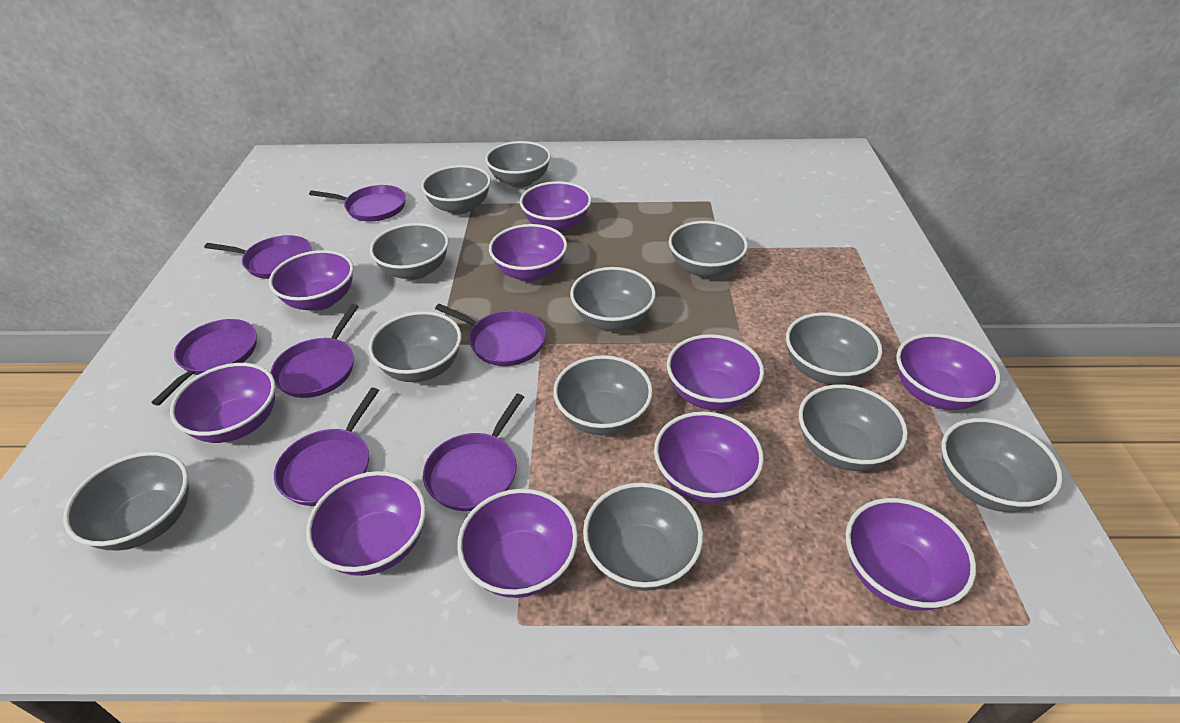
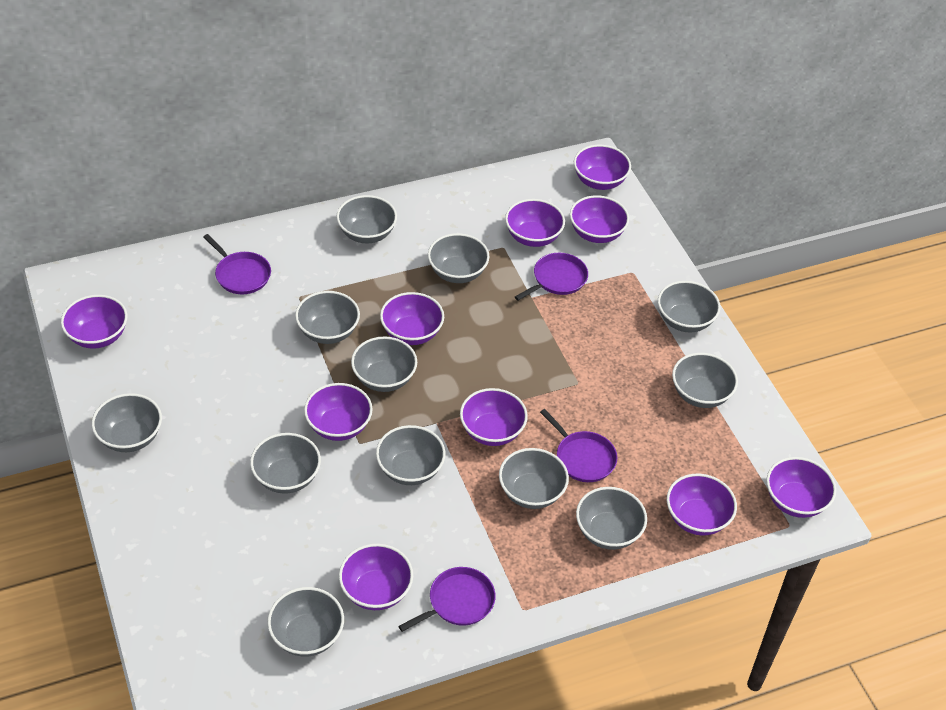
purple pan: 7 -> 4

